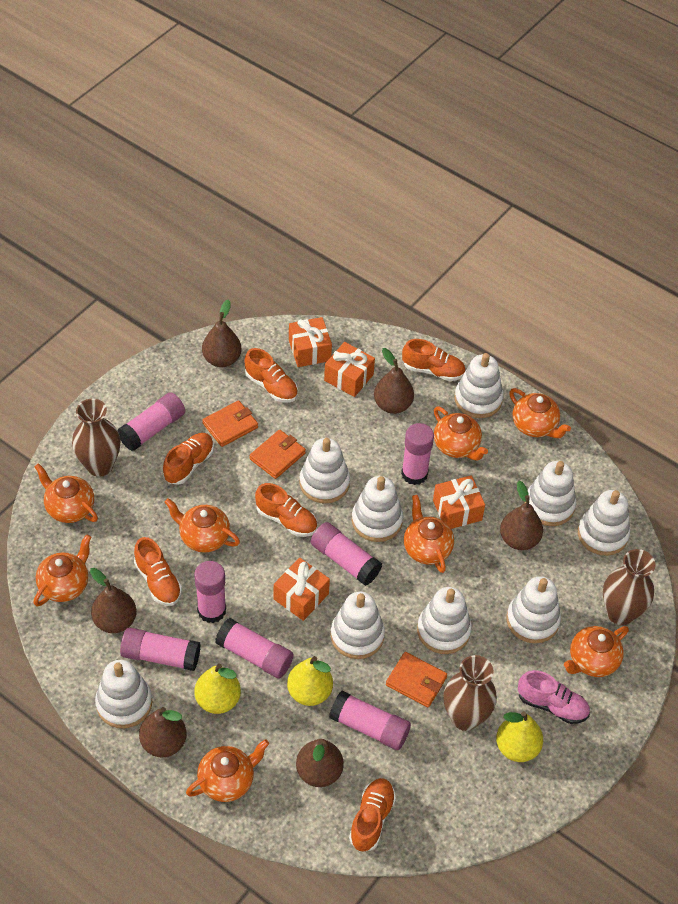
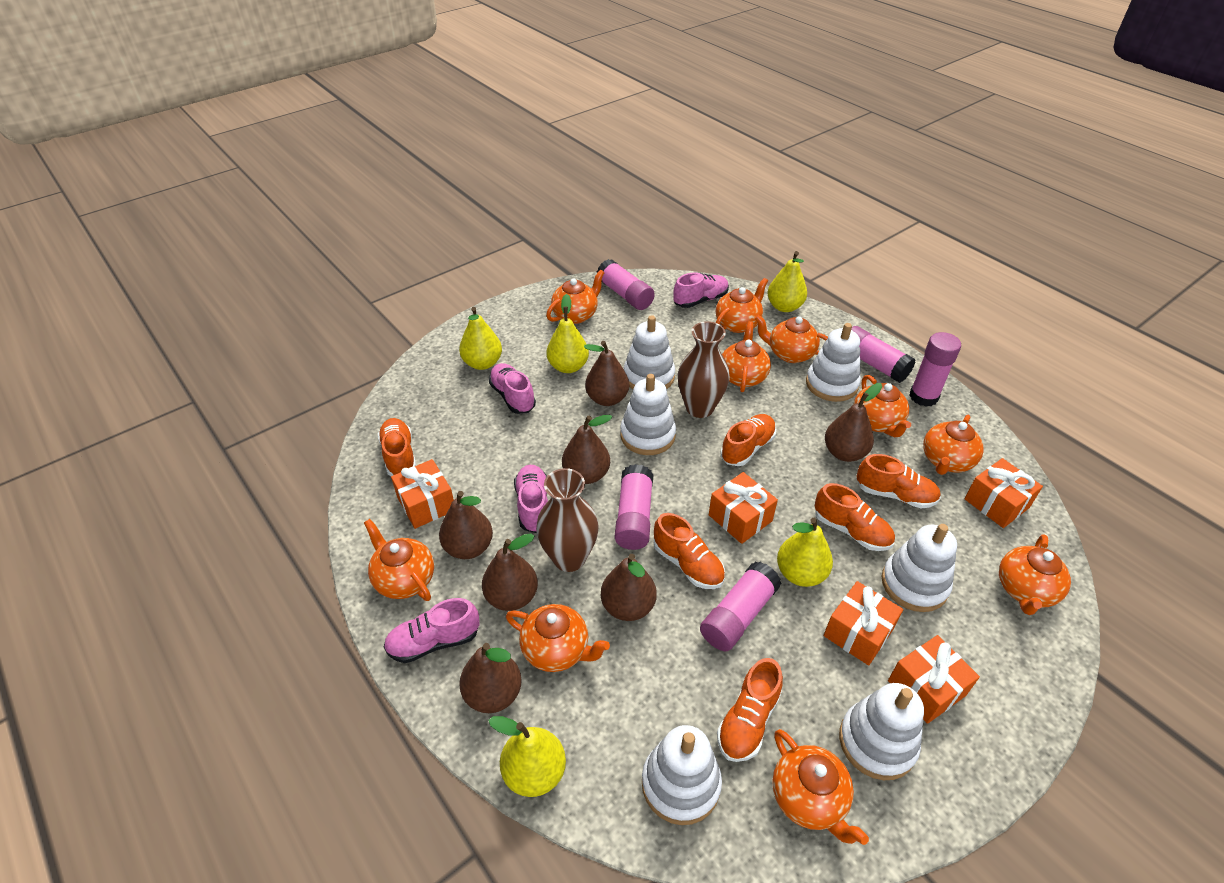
brown pear: 6 -> 7
brown vase: 3 -> 2
orange gift: 4 -> 5
orange teapot: 8 -> 10
orange wallet: 3 -> 0
pink glue stick: 7 -> 5
pink shoe: 1 -> 4
white stacking toy: 9 -> 6
yellow pear: 3 -> 5

